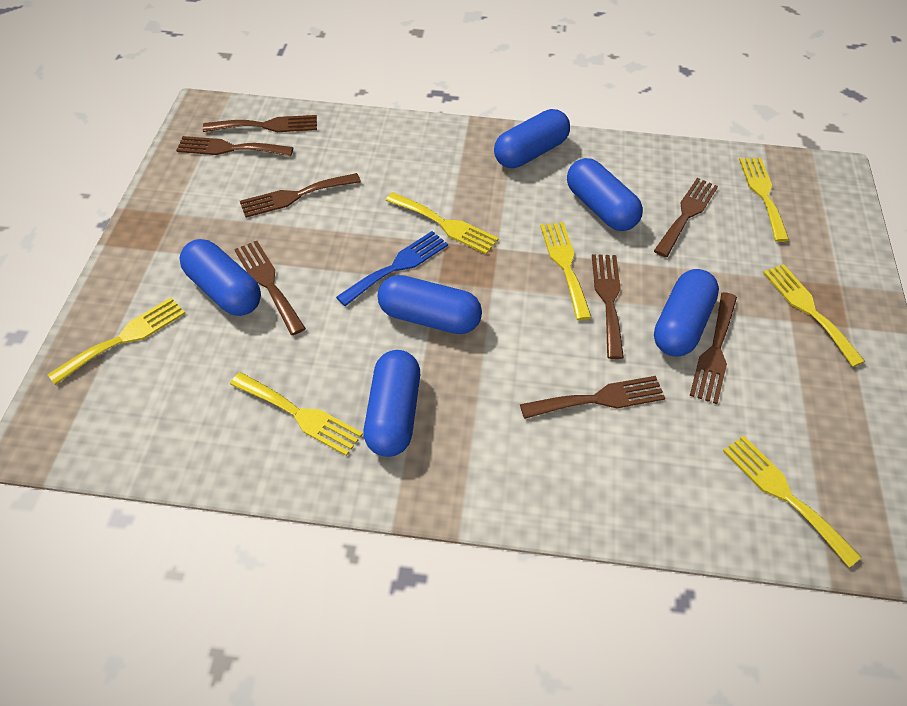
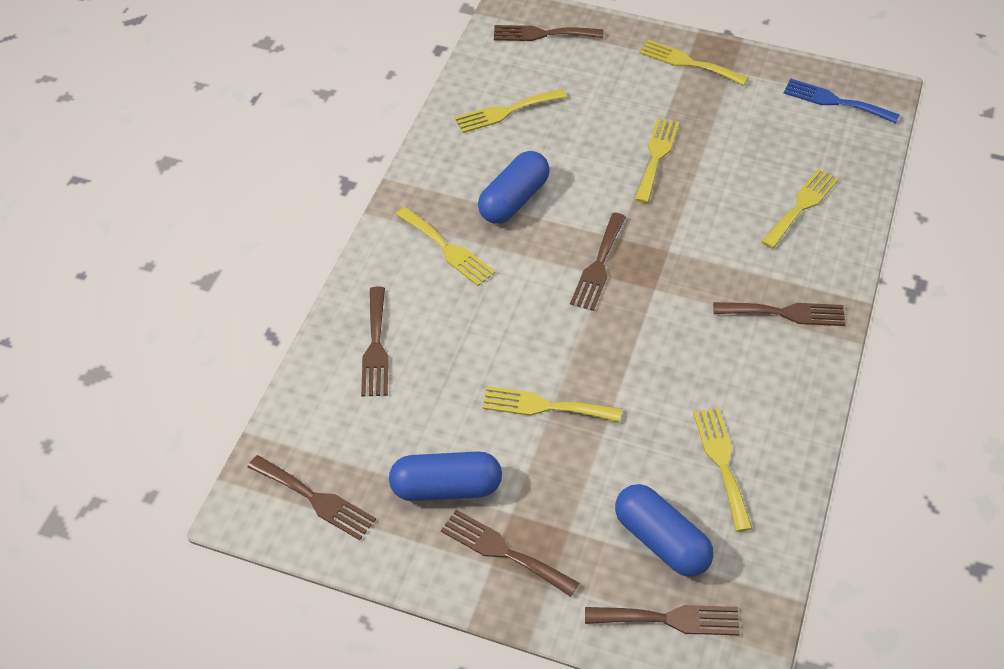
blue capsule: 6 -> 3
brown fork: 8 -> 7

